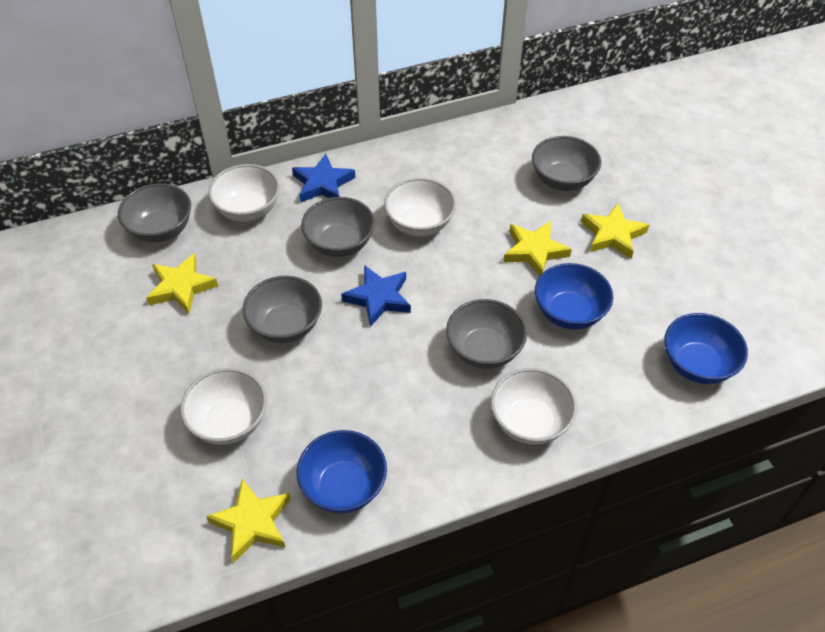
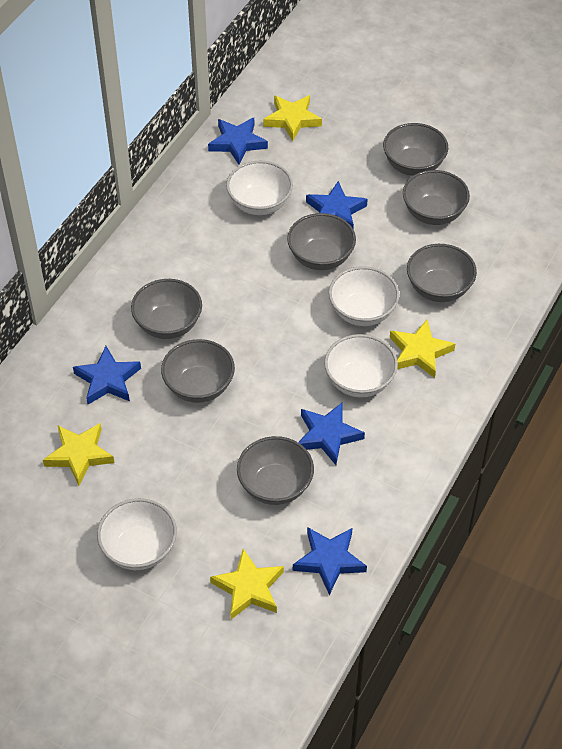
blue bowl: 3 -> 0
blue star: 2 -> 5
grey bowl: 5 -> 7

